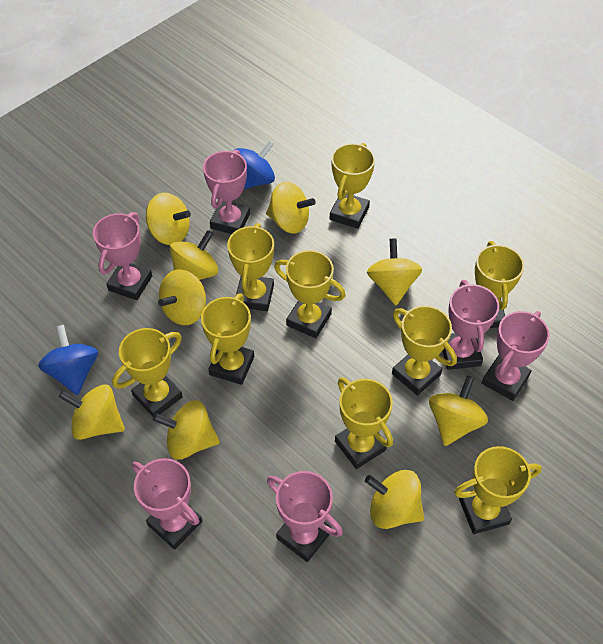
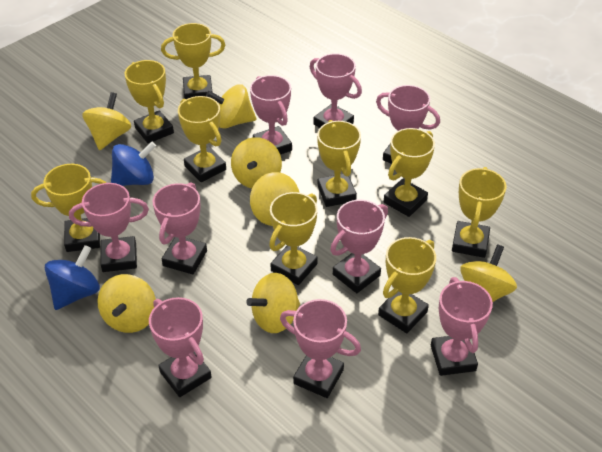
pink trophy: 6 -> 9
yellow spinning top: 9 -> 7

